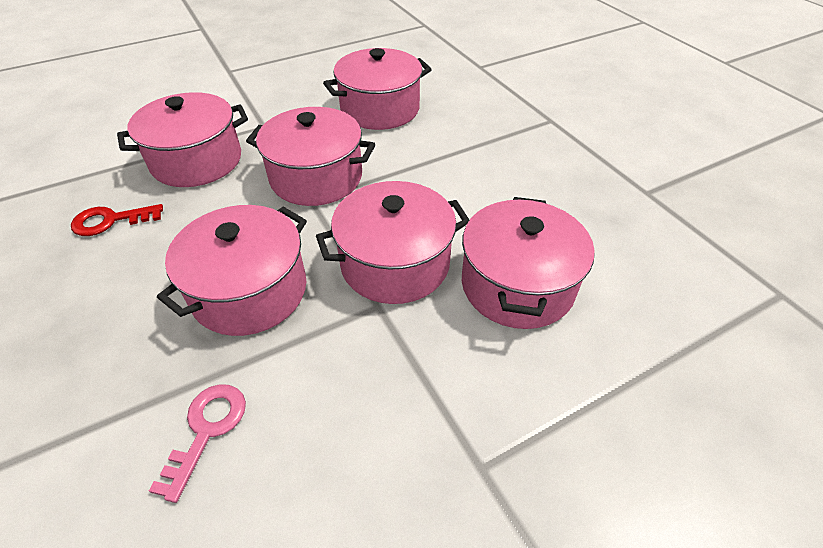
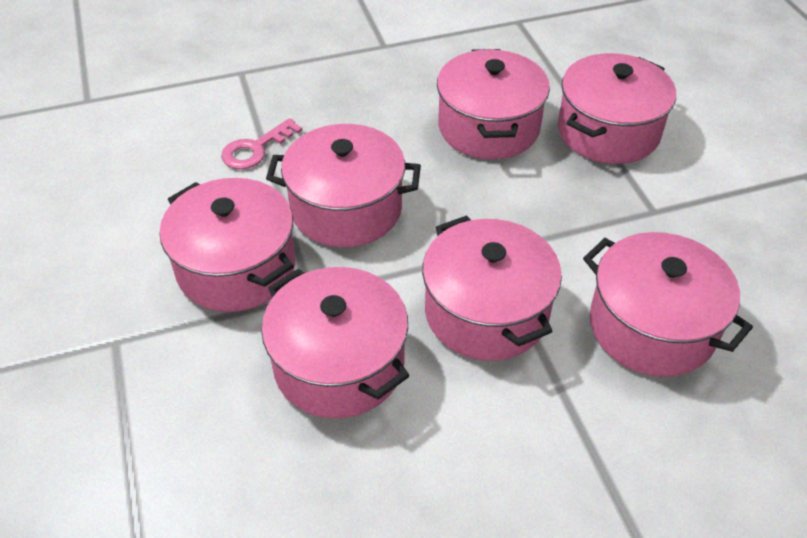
pink pot: 6 -> 7
red key: 1 -> 0

